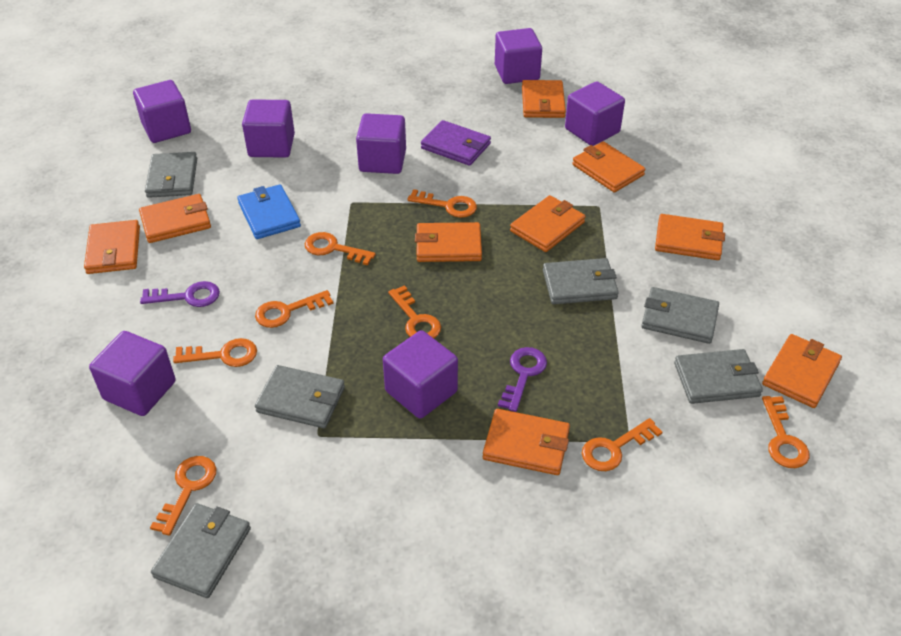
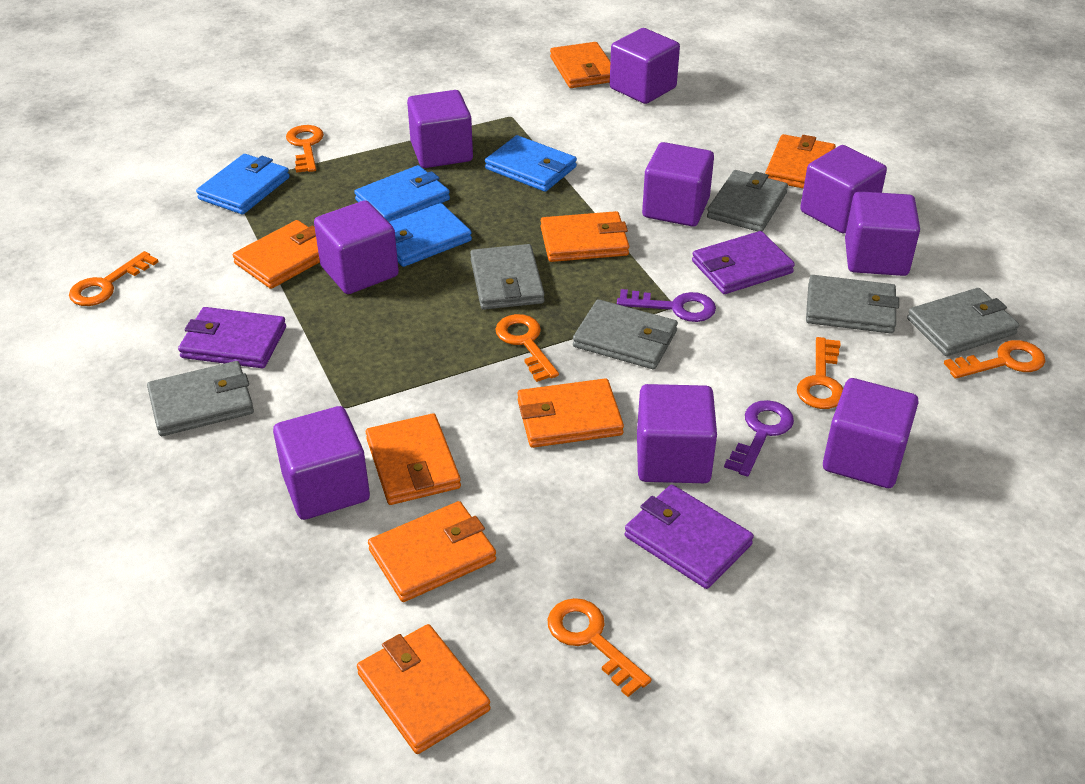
blue wallet: 1 -> 4
orange key: 8 -> 6
orange wallet: 9 -> 8
purple cube: 7 -> 9
purple wallet: 1 -> 3

